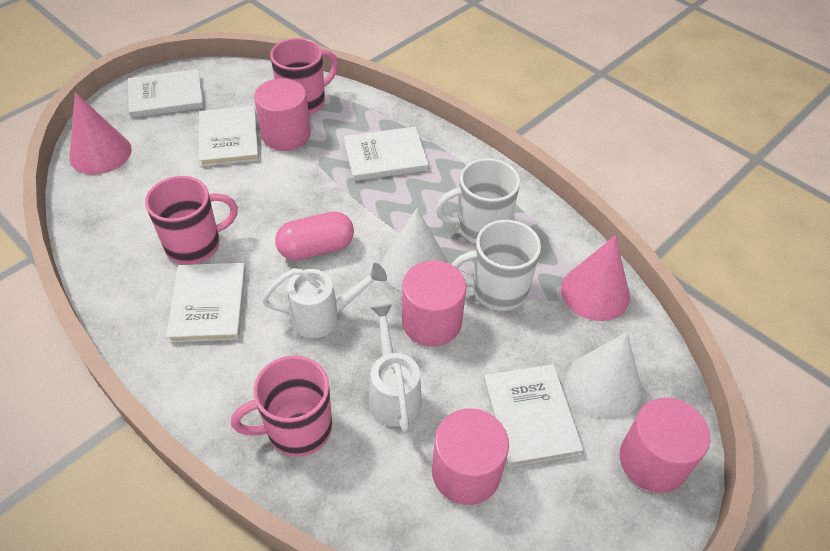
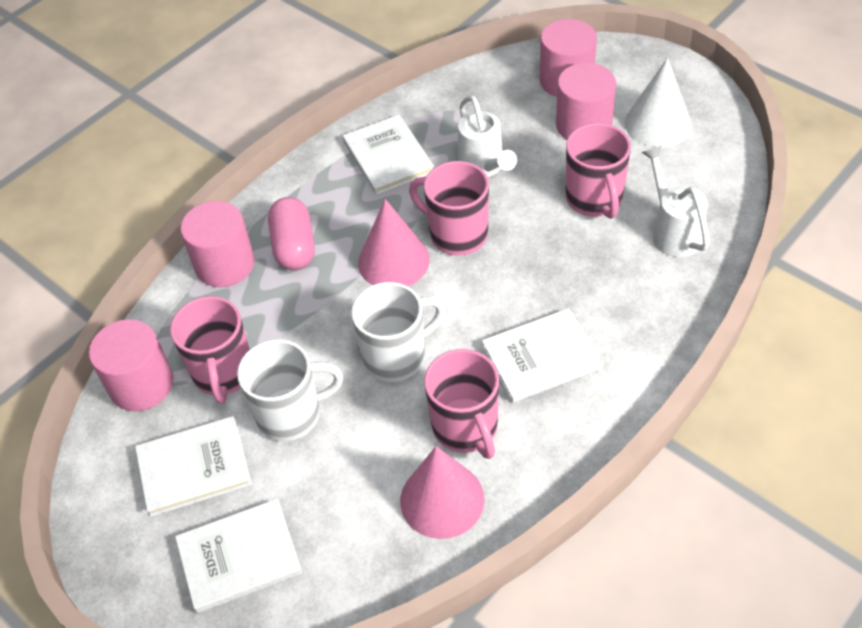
pink mug: 3 -> 4
white book: 5 -> 4
white cone: 2 -> 1

